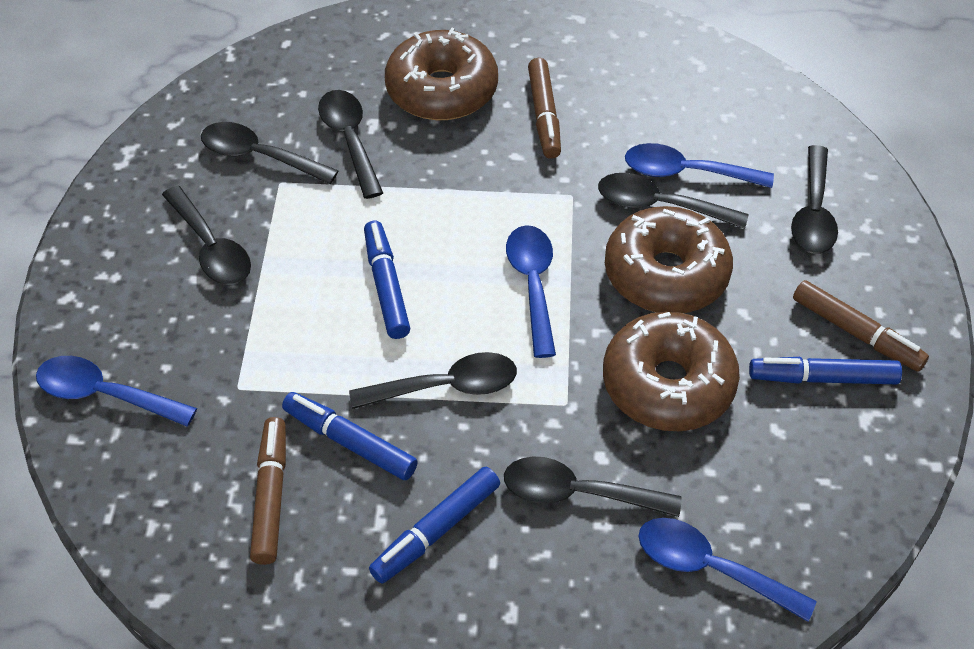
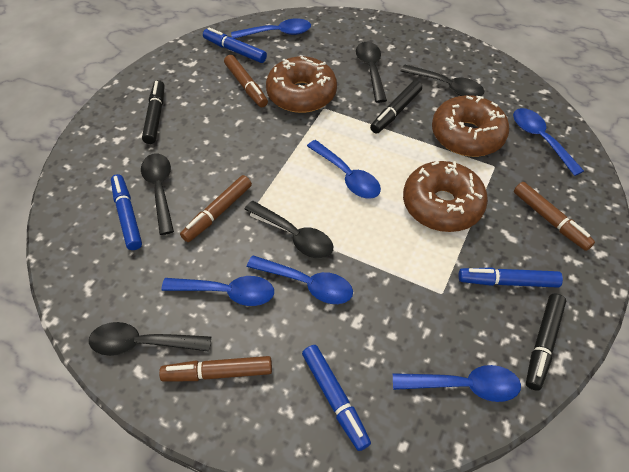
black marker: 0 -> 3
black spoon: 7 -> 5
blue spoon: 4 -> 6
brown marker: 3 -> 4

